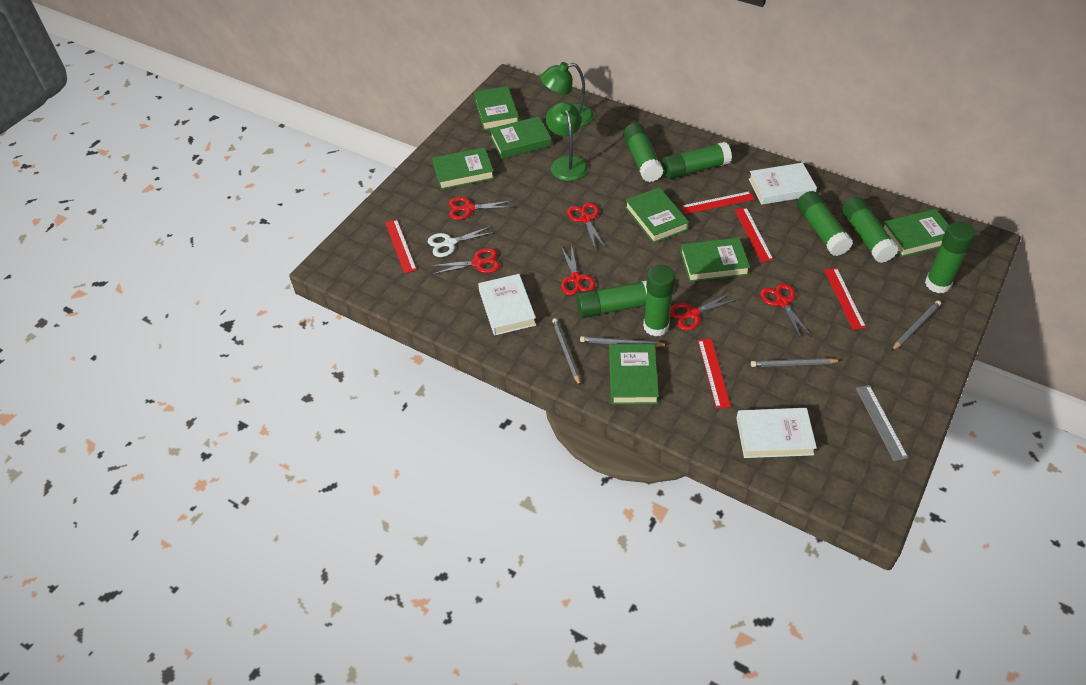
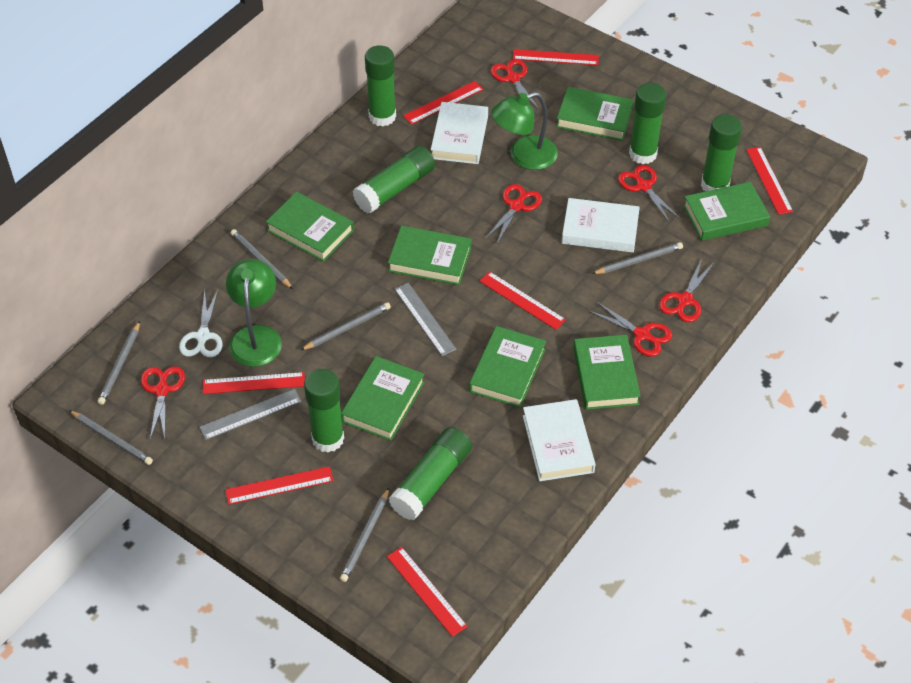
green glue stick: 7 -> 6
grey pencil: 4 -> 6
grey ruler: 1 -> 2
red ruler: 5 -> 7

